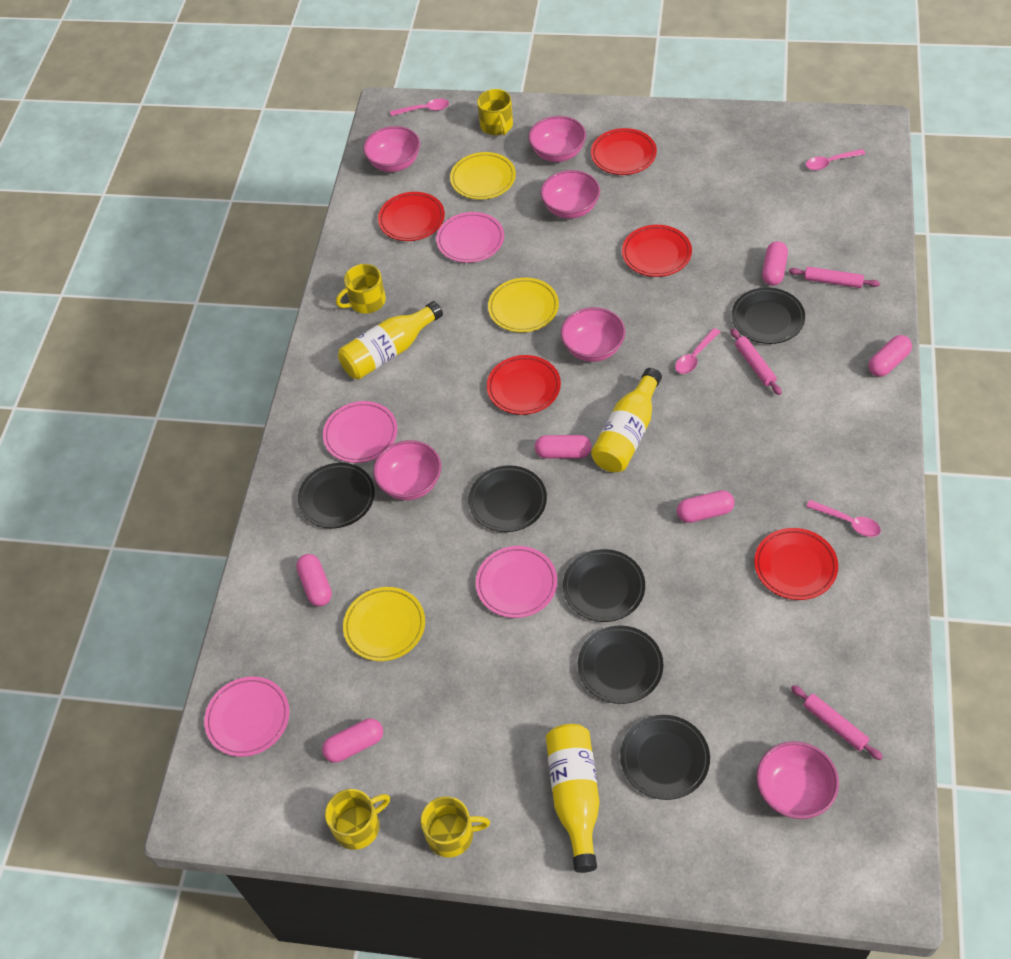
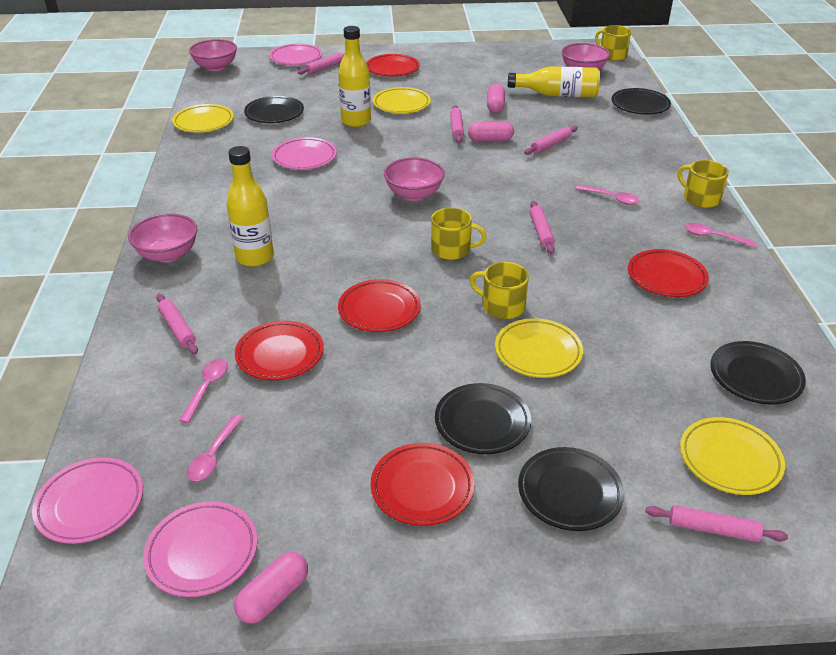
black plate: 6 -> 5
pink bowl: 6 -> 4
pink capsule: 6 -> 3
pink rolling pin: 3 -> 6
yellow plate: 3 -> 4

